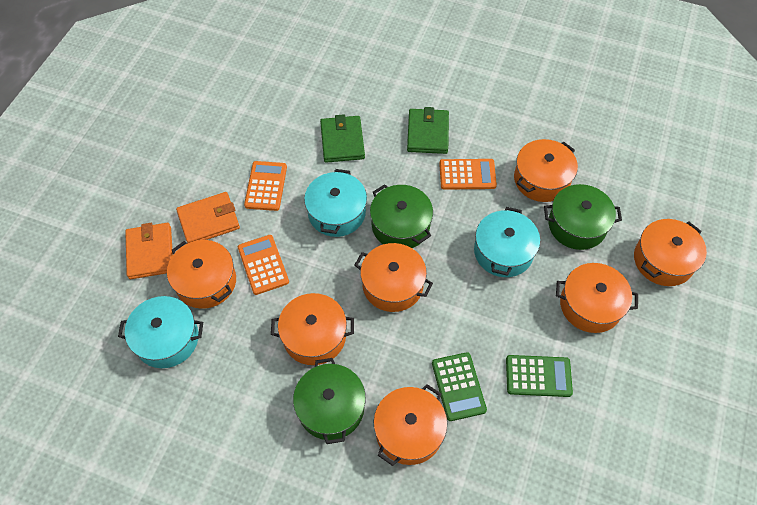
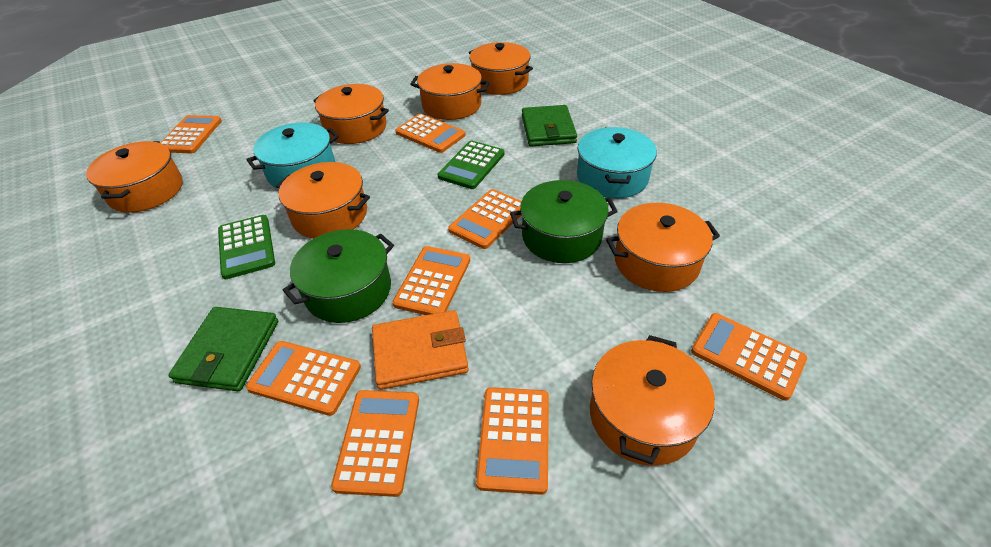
green pot: 3 -> 2
orange calculator: 3 -> 8
orange wallet: 2 -> 1
turquoise pot: 3 -> 2

